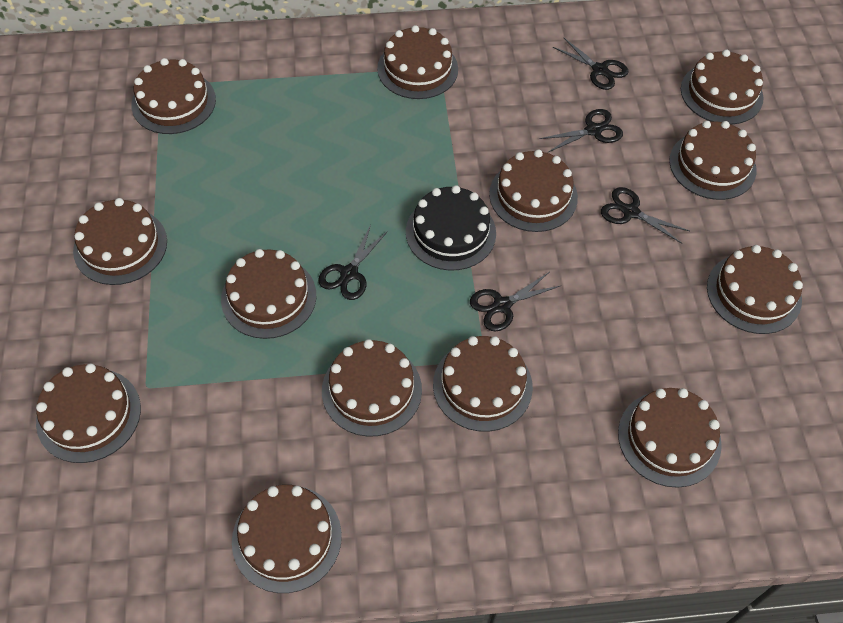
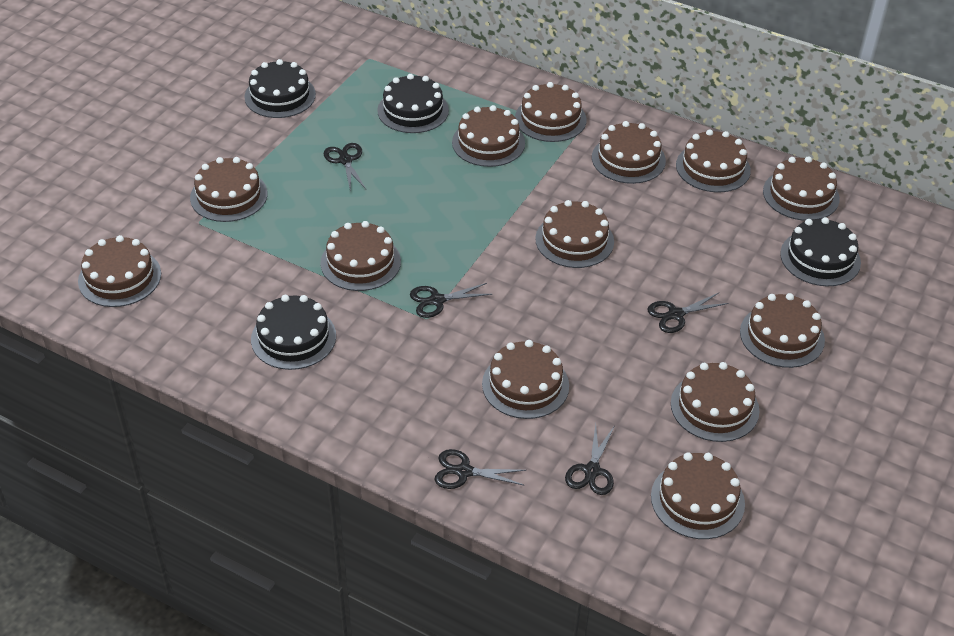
black cake: 1 -> 4

